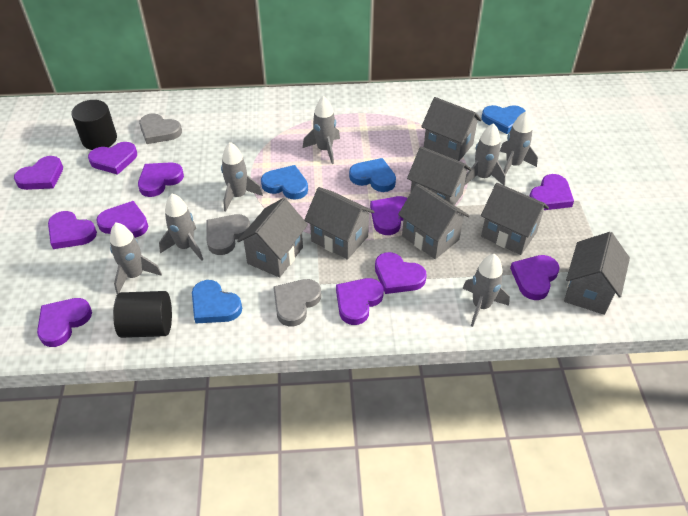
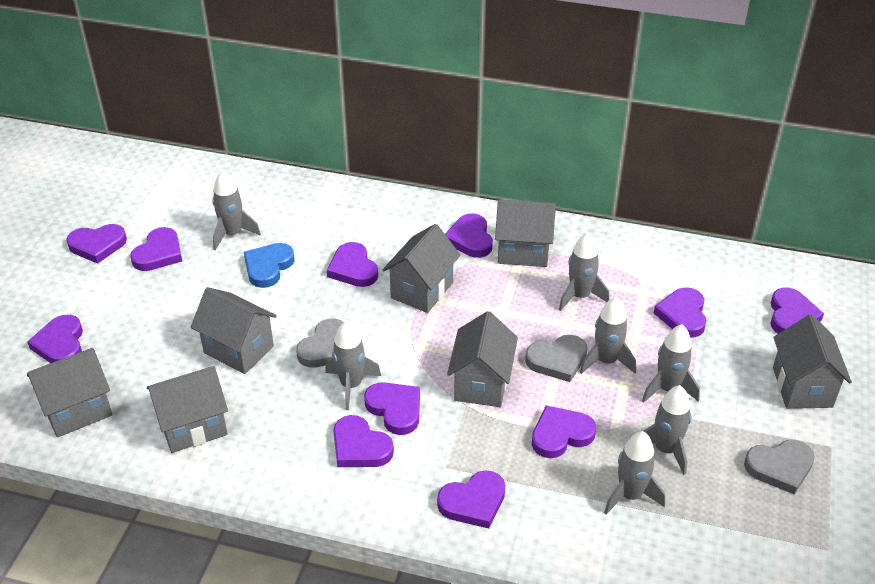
black cylinder: 2 -> 0
blue heart: 4 -> 1

